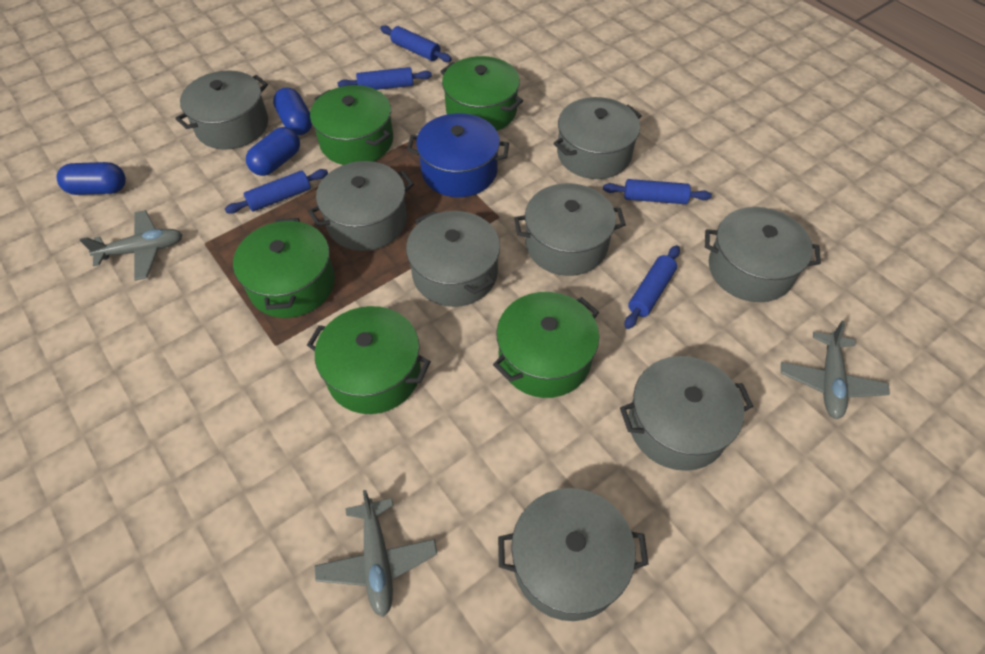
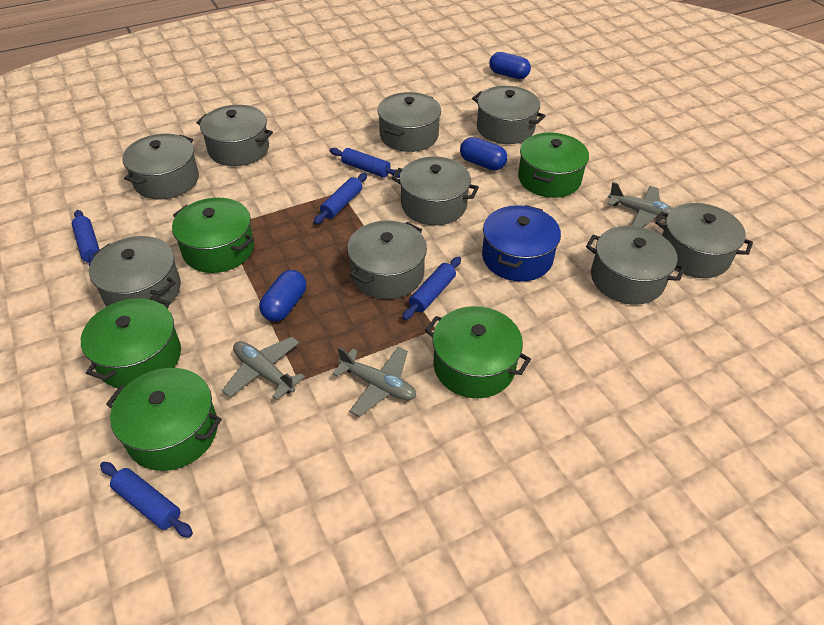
grey pot: 8 -> 9

